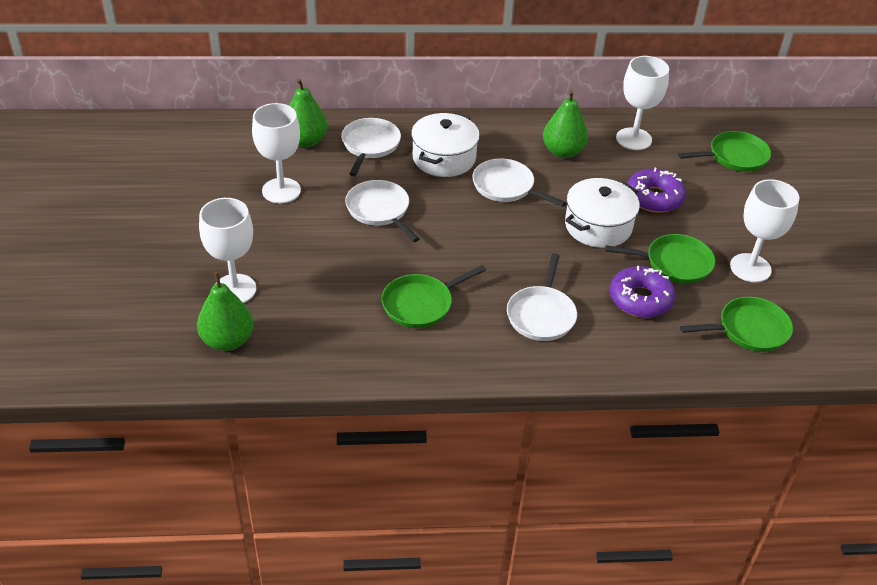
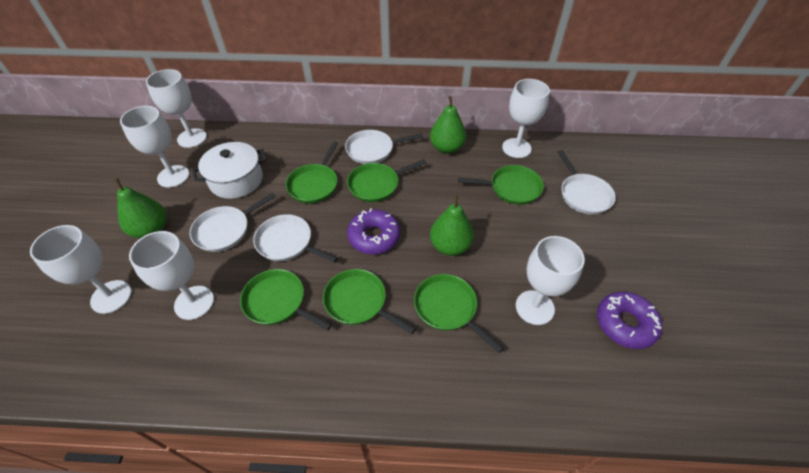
green pan: 4 -> 6
white goblet: 4 -> 6
white pot: 2 -> 1

